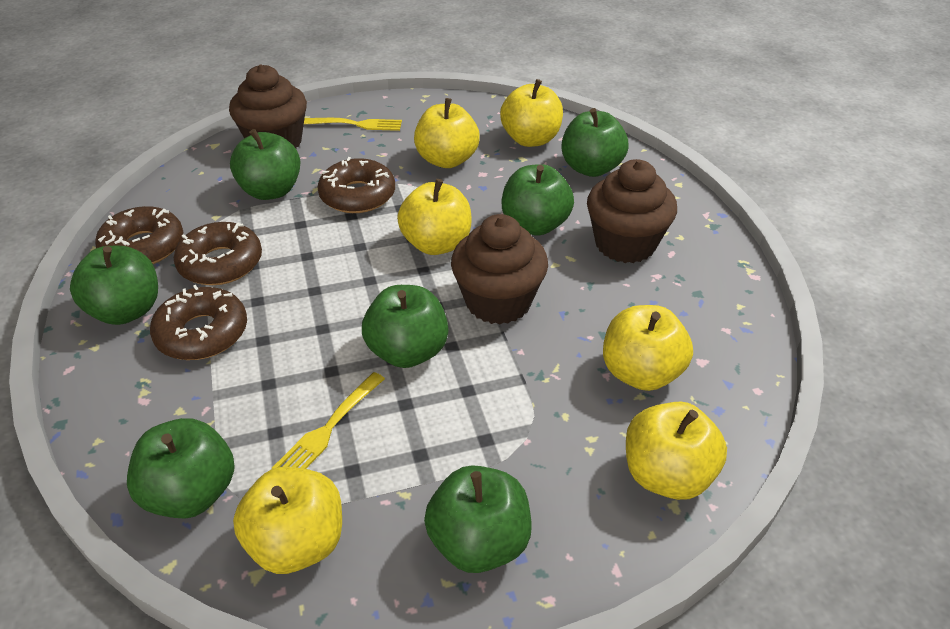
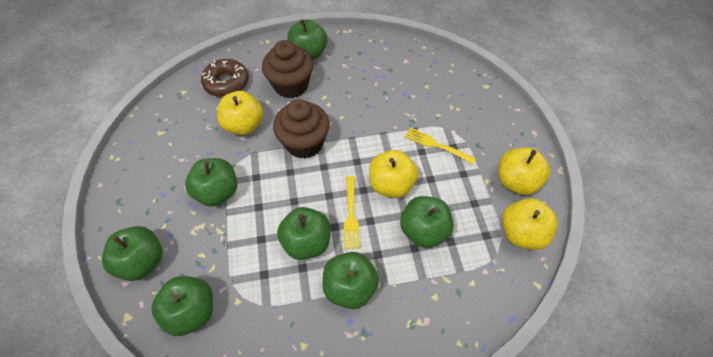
brown cupcake: 3 -> 2
brown donut: 4 -> 1
yellow apple: 6 -> 4

